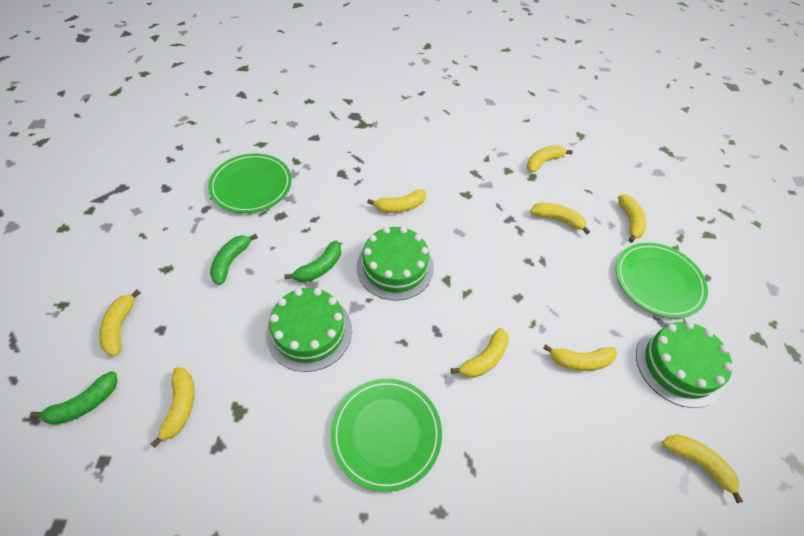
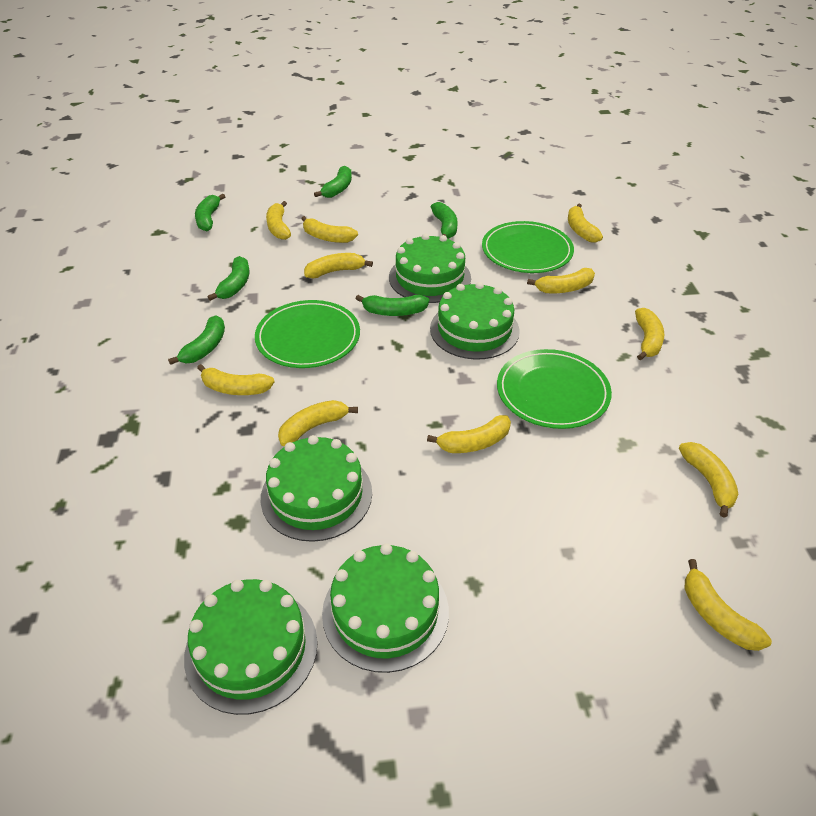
green banana: 3 -> 6
green cake: 3 -> 5
yellow banana: 9 -> 11

